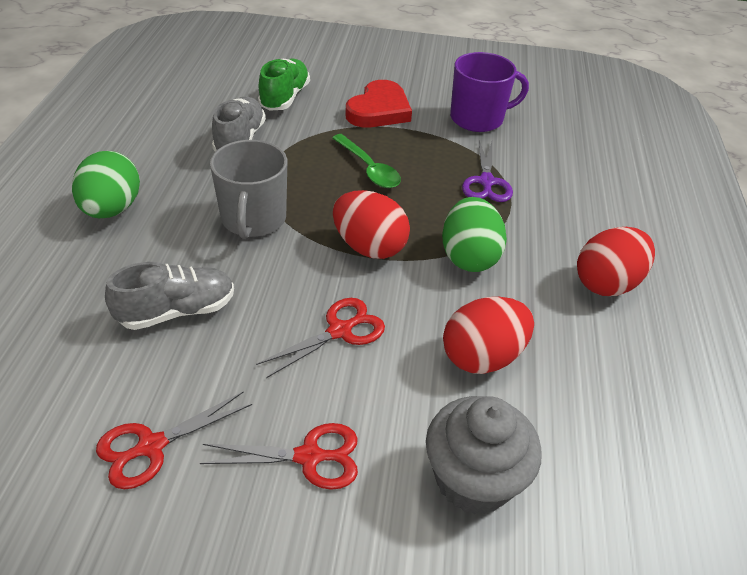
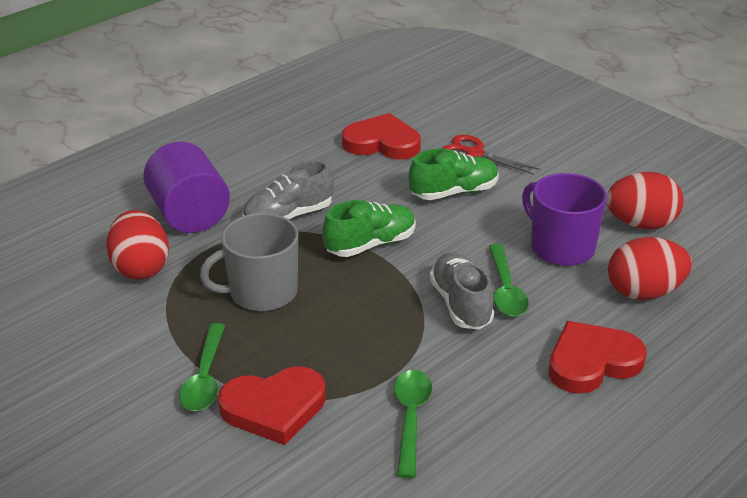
green egg: 2 -> 0
green shoe: 1 -> 2
green spoon: 1 -> 3
grey cupcake: 1 -> 0
purple cylinder: 0 -> 1
purple scissors: 1 -> 0
red heart: 1 -> 3
red scissors: 3 -> 1

